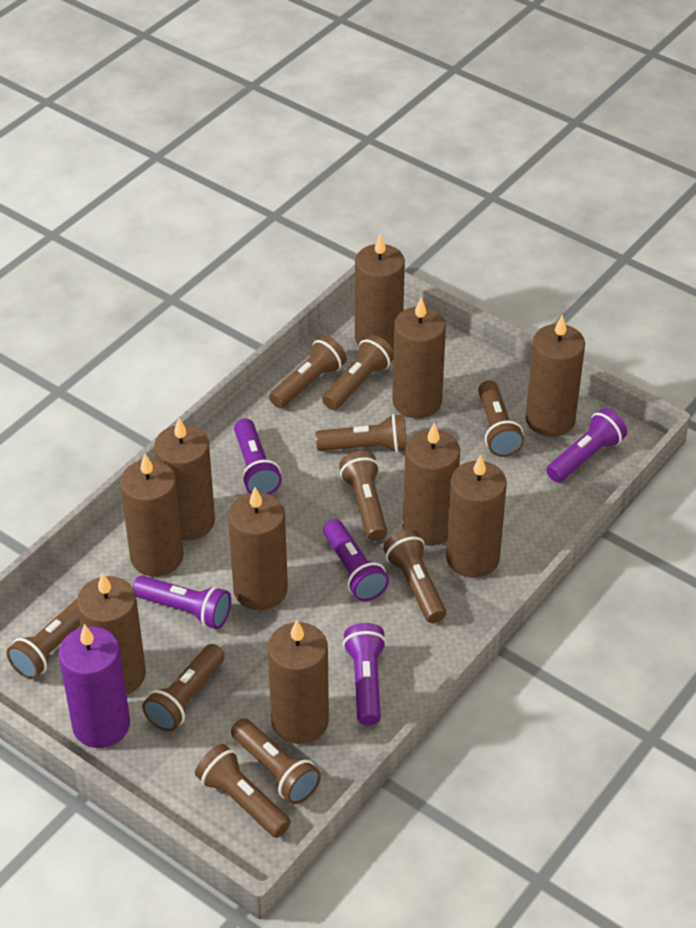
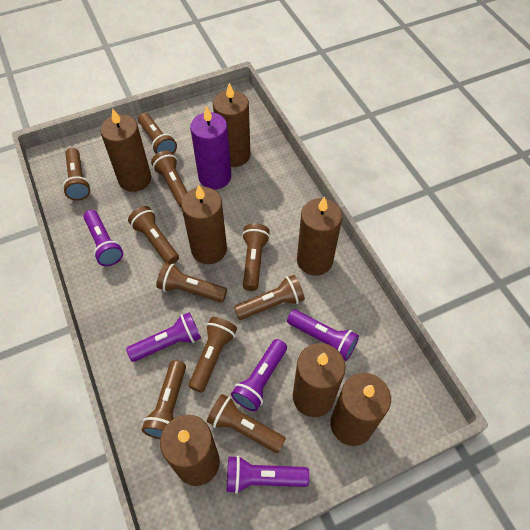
brown candle: 10 -> 7

